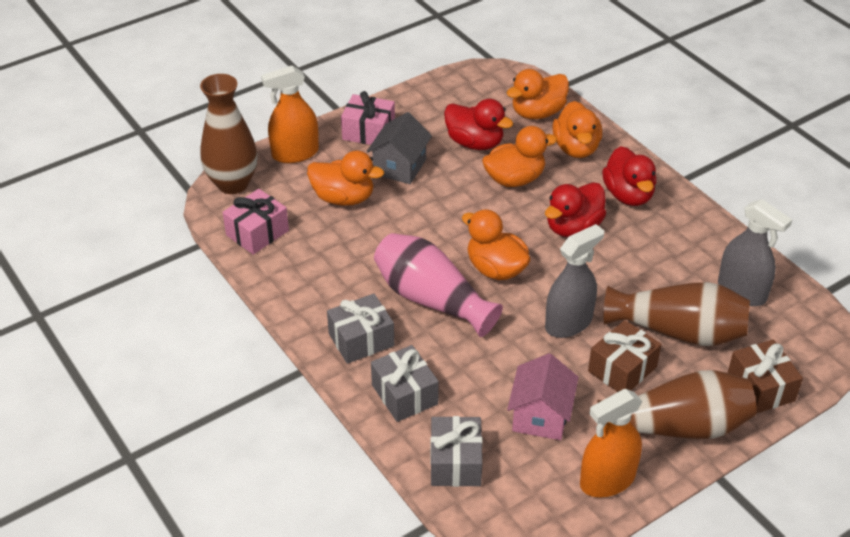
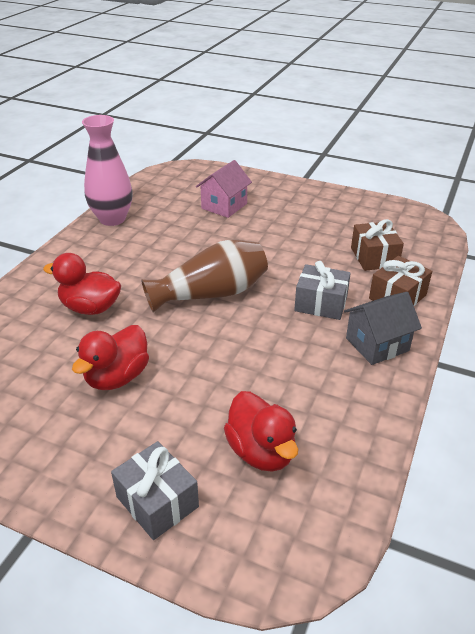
brown vase: 3 -> 1
grey gift: 3 -> 2
grey spray bottle: 2 -> 0
orange duck: 5 -> 0
orange spray bottle: 2 -> 0
pink gift: 2 -> 0

